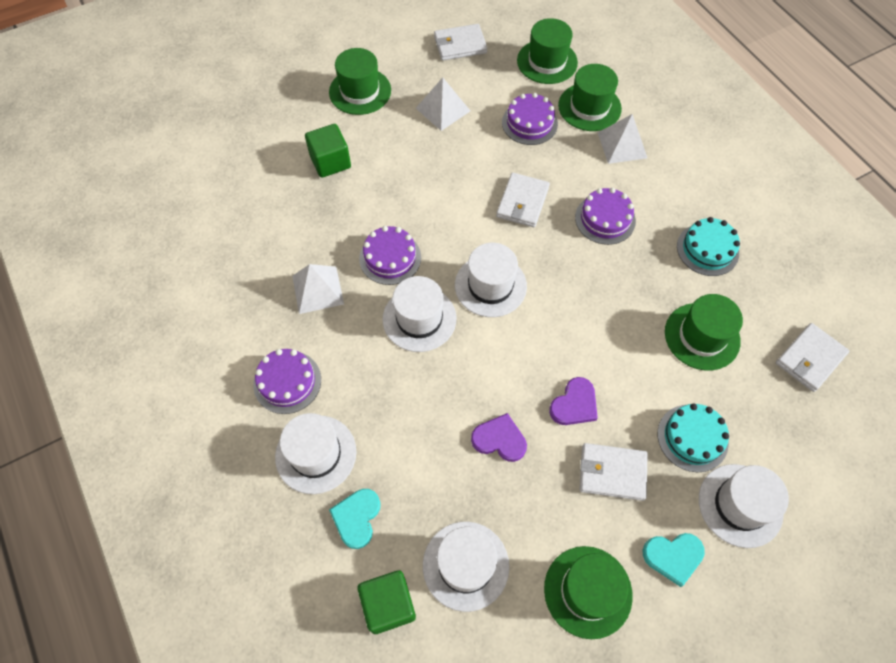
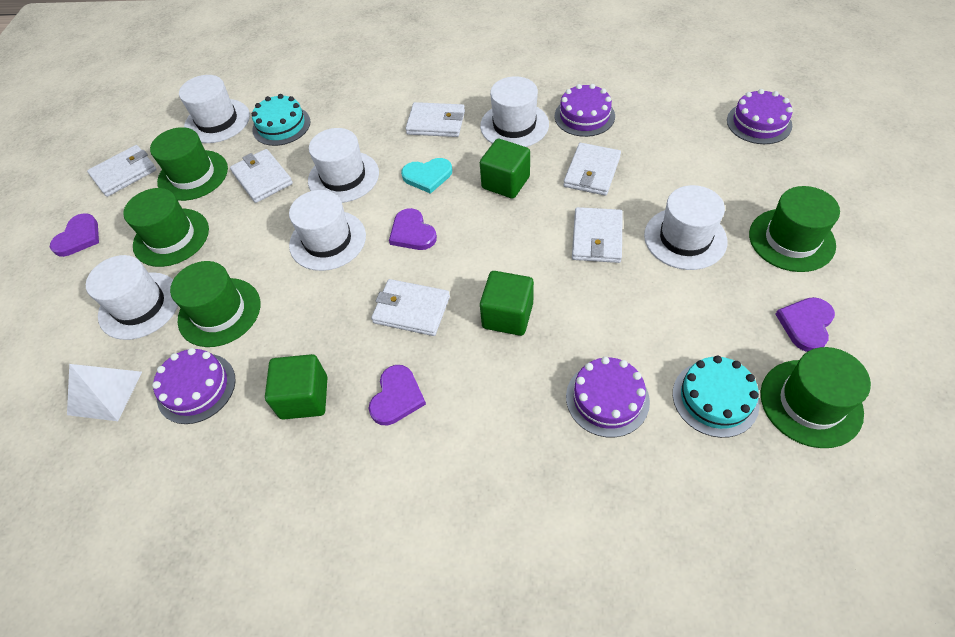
green cube: 2 -> 3
purple heart: 2 -> 4
turquoise heart: 2 -> 1
white hat: 5 -> 6
white pyramid: 3 -> 1
white wallet: 4 -> 6

